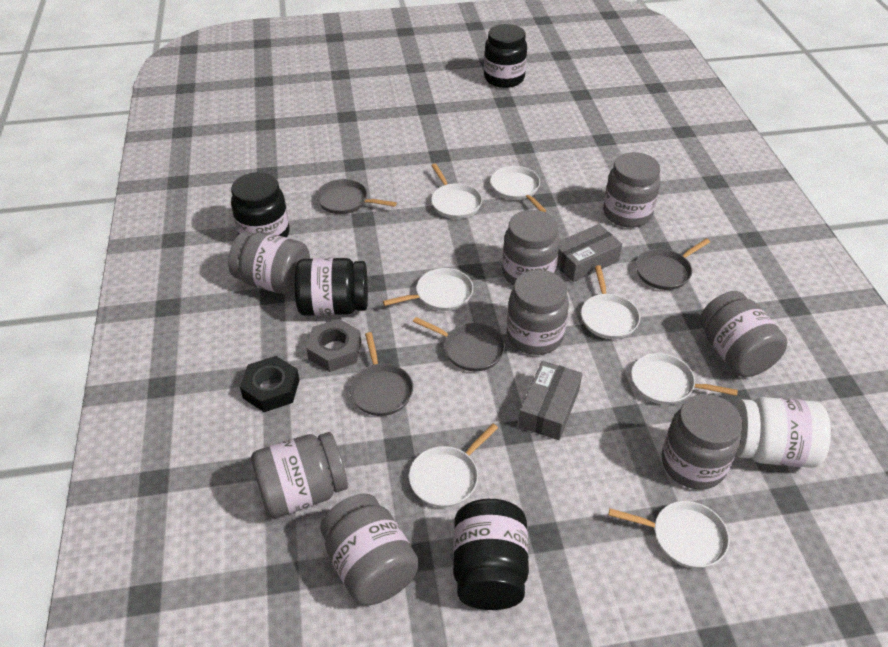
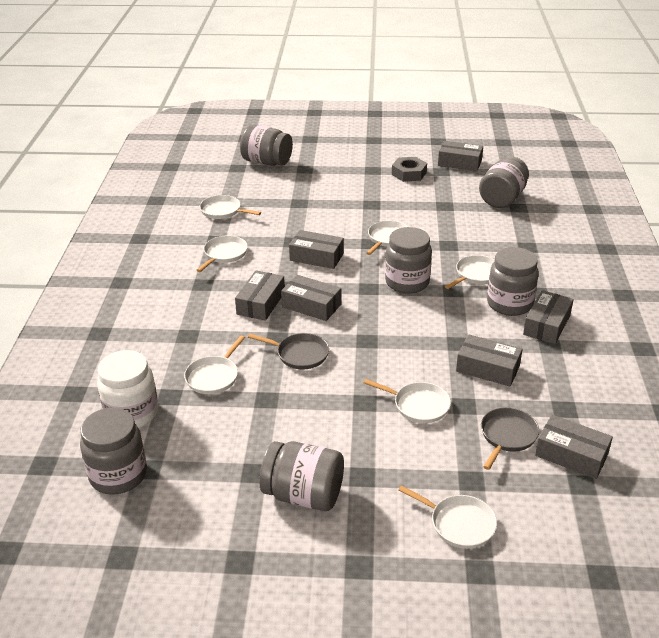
black jar: 4 -> 0
black nut: 1 -> 0
grey box: 2 -> 7
grey jar: 8 -> 6
grey pan: 4 -> 2

